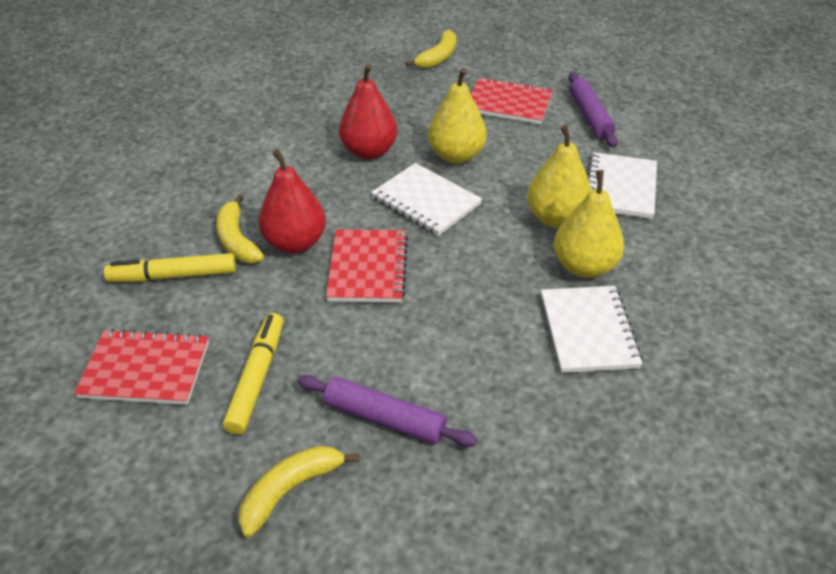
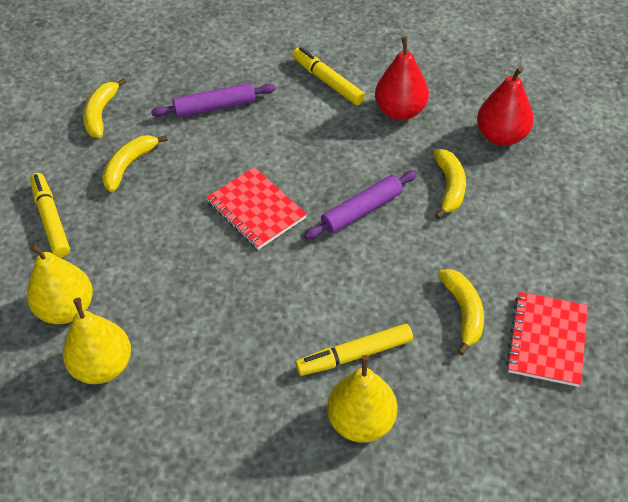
red notebook: 3 -> 2
white notebook: 3 -> 0
yellow banana: 3 -> 4
yellow marker: 2 -> 3

